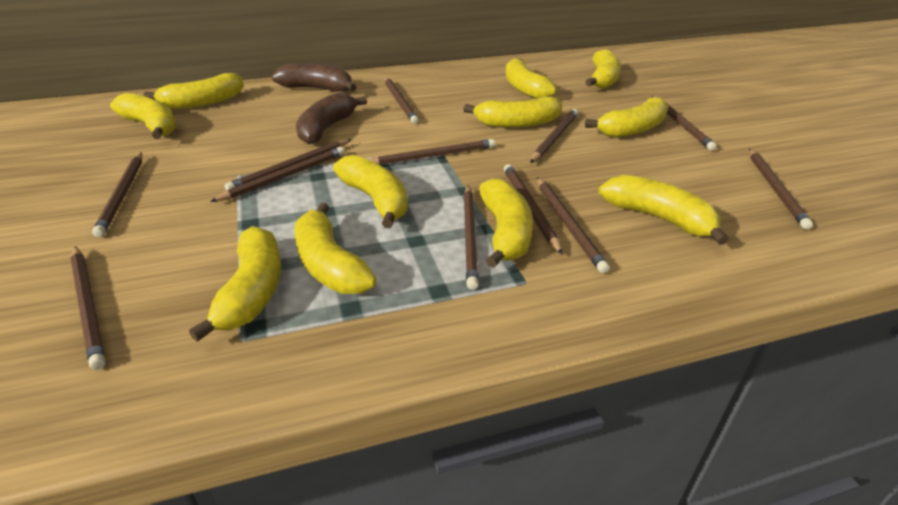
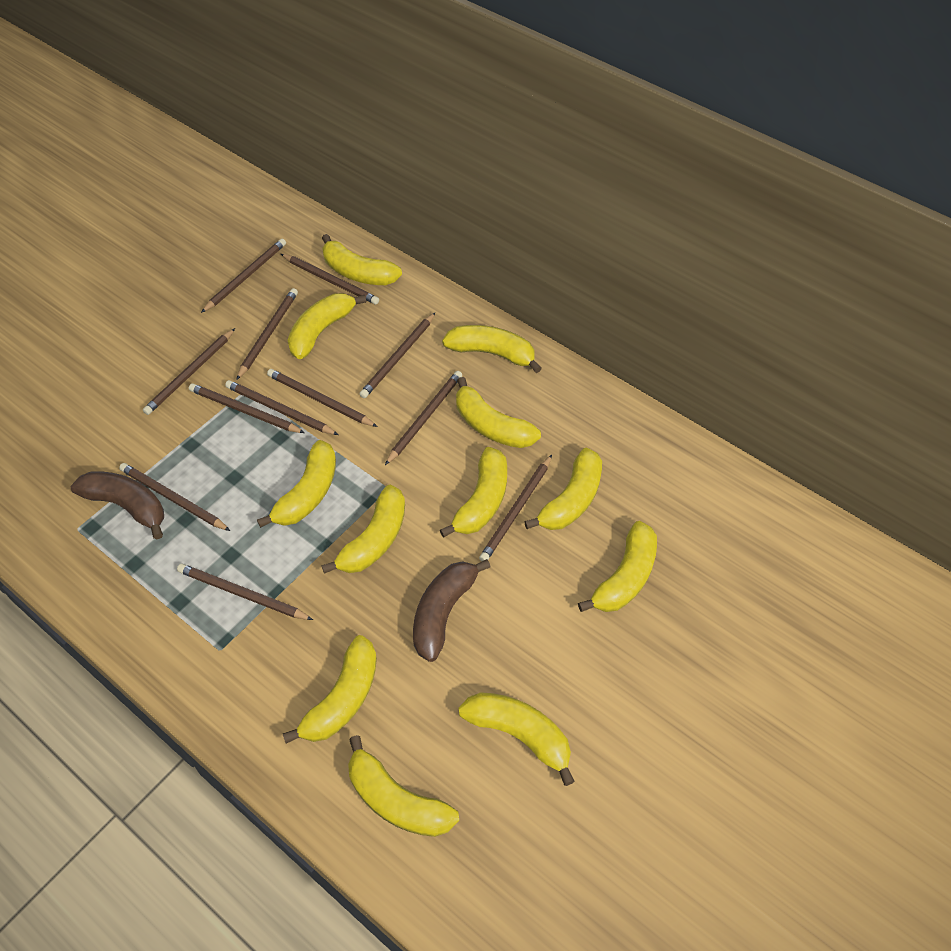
yellow banana: 11 -> 12

